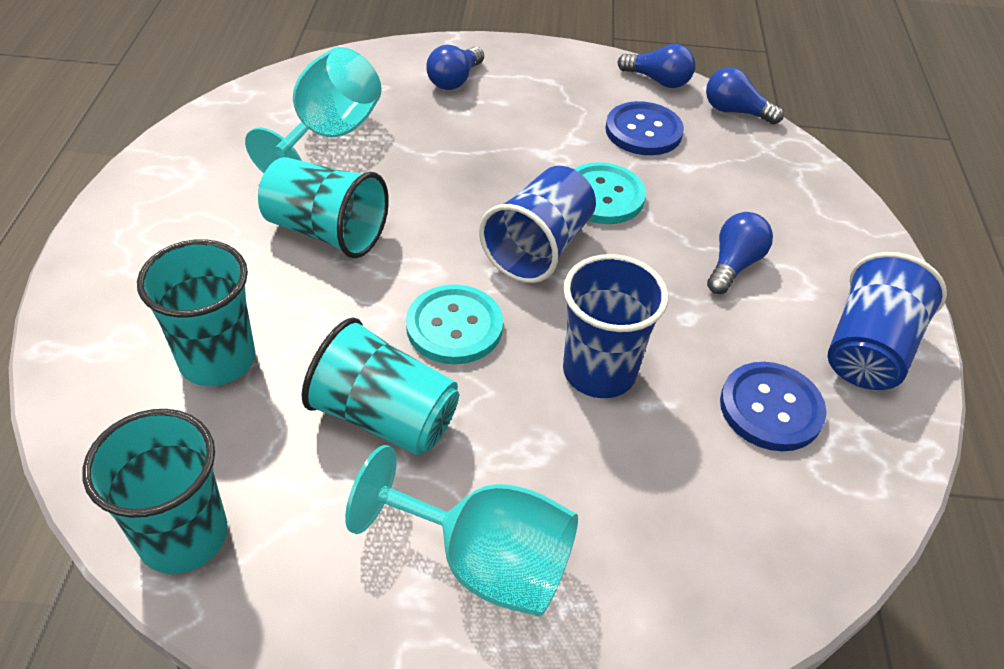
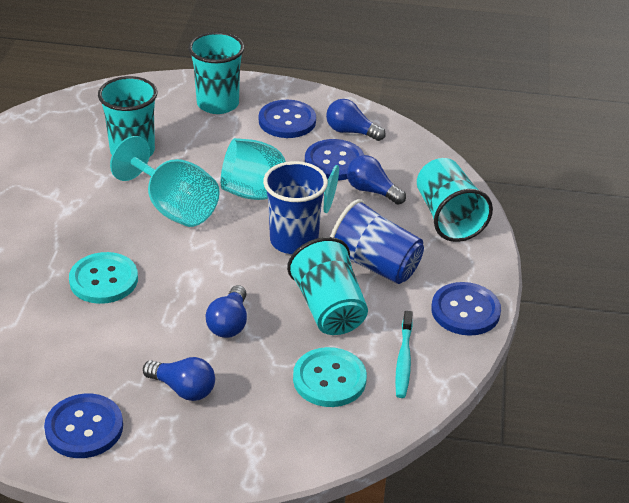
blue button: 2 -> 4
blue cup: 3 -> 2
turquoise toothbrush: 0 -> 1

